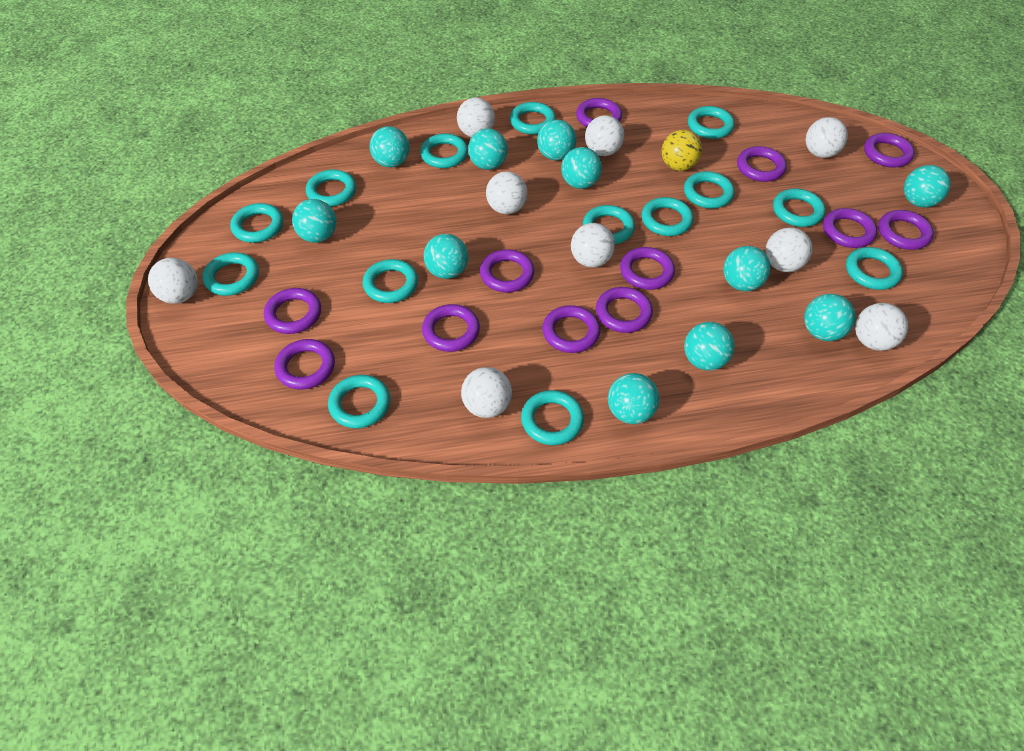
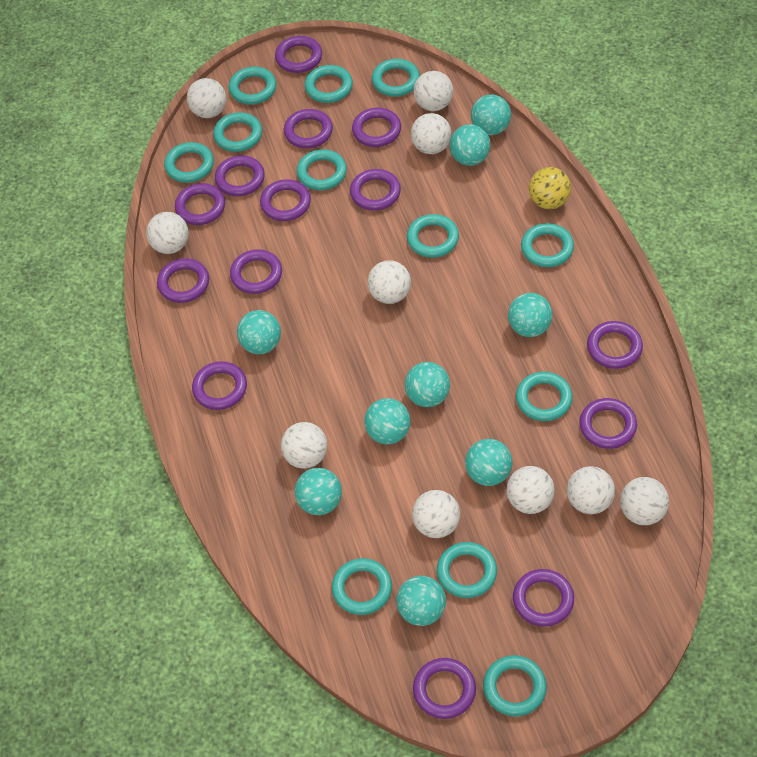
purple ring: 12 -> 14
turquoise ball: 11 -> 9
turquoise ring: 14 -> 12
white ball: 9 -> 10

